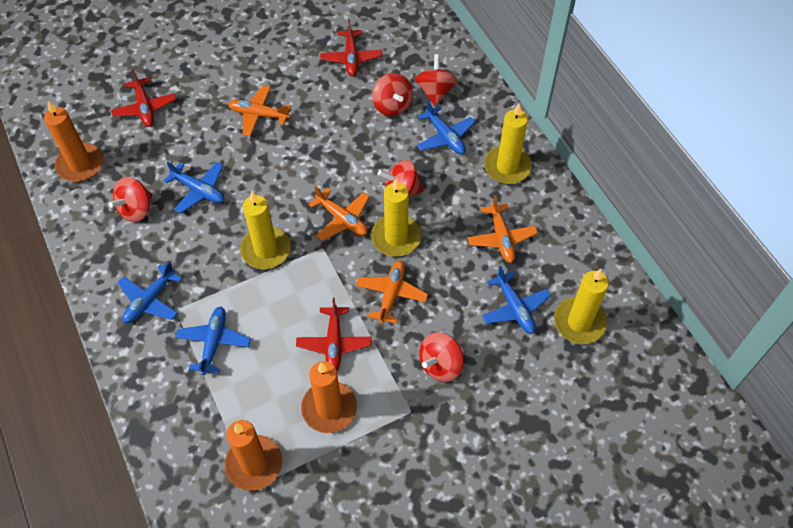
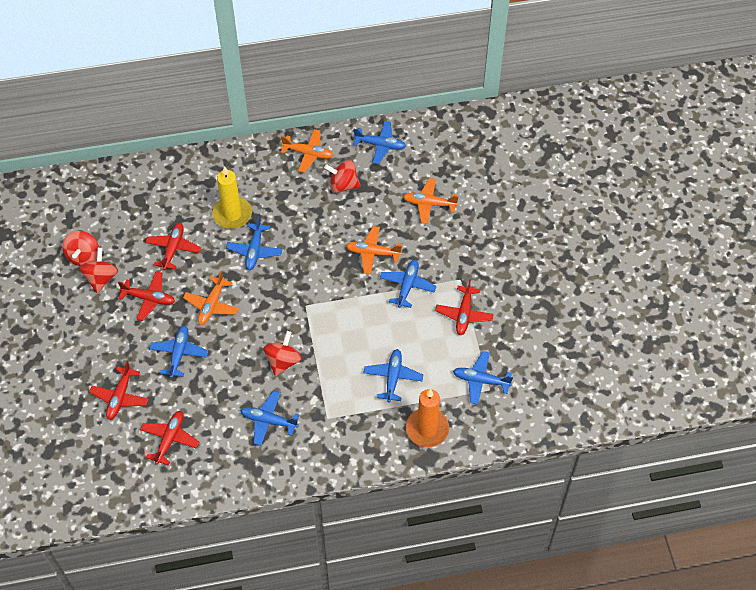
blue plane: 5 -> 7
orange candle: 3 -> 1
red plane: 3 -> 5
red spinning top: 5 -> 4
yellow candle: 4 -> 1

